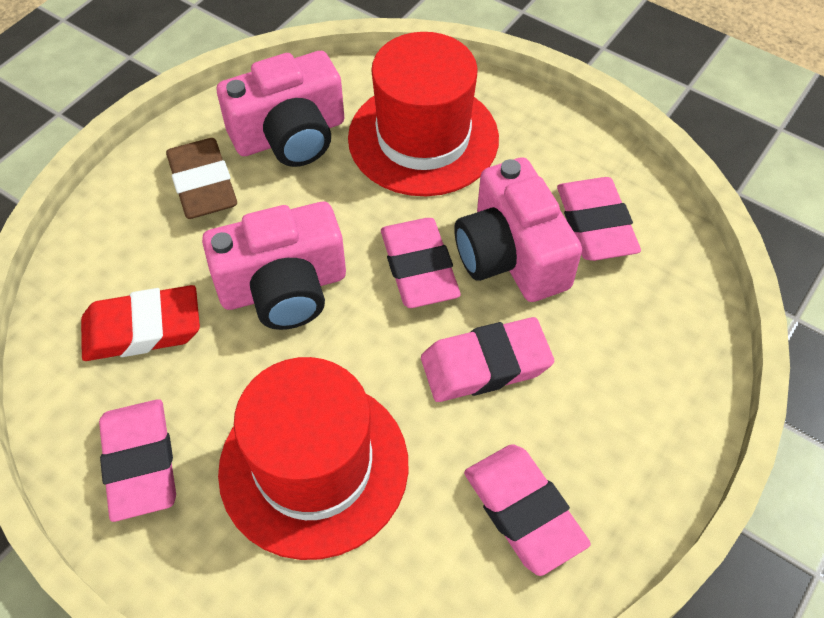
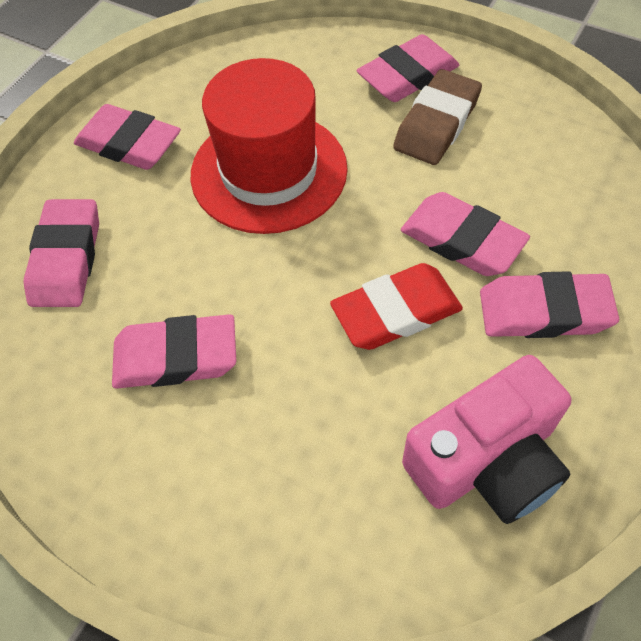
pink camera: 3 -> 1
pink eraser: 5 -> 6
red hat: 2 -> 1

